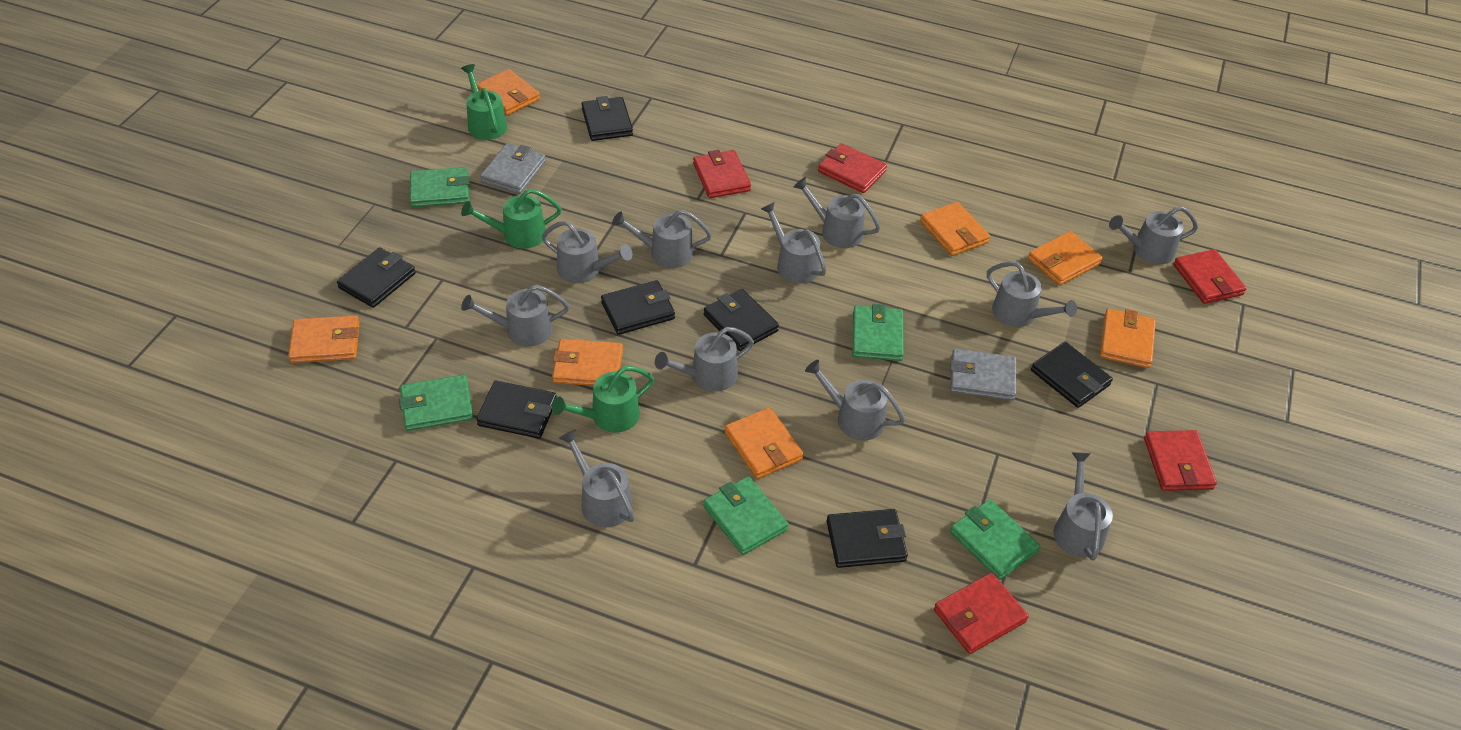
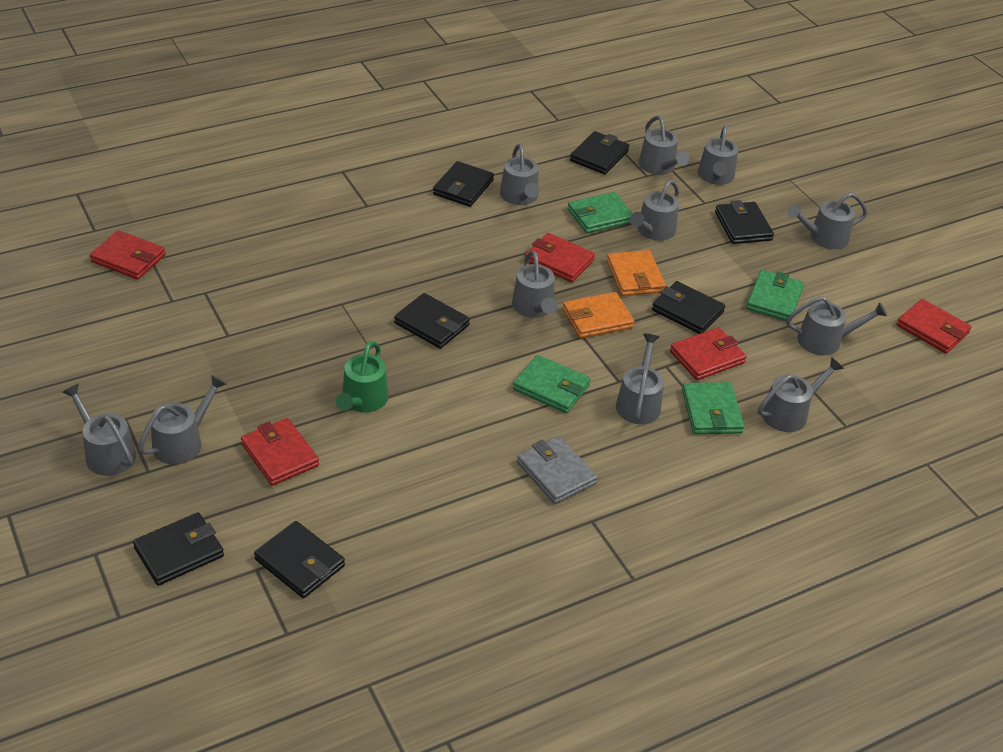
green wallet: 5 -> 4
green watering can: 3 -> 1
grey wallet: 2 -> 1
orange wallet: 7 -> 2

